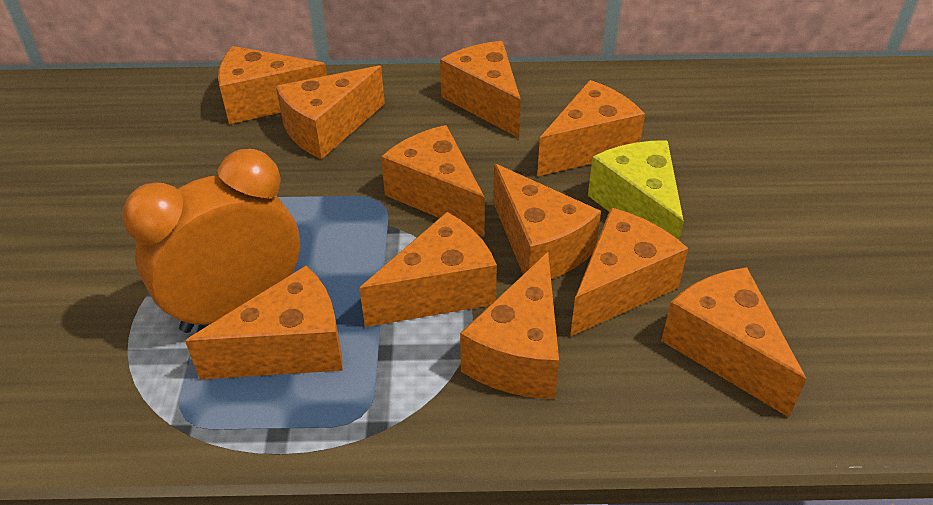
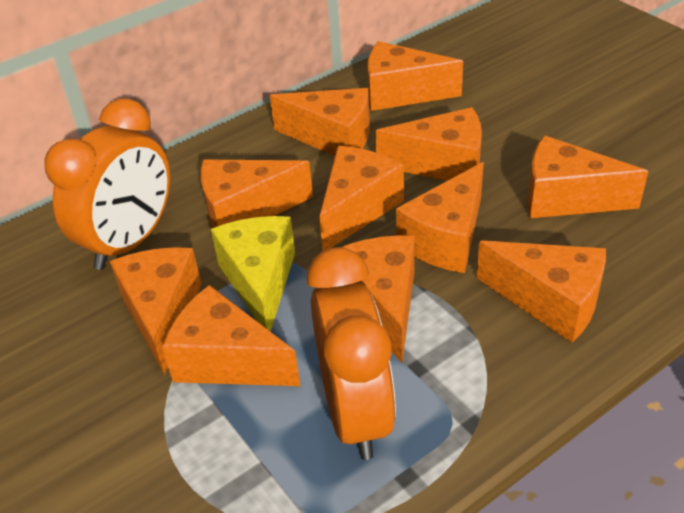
orange clock: 1 -> 2

